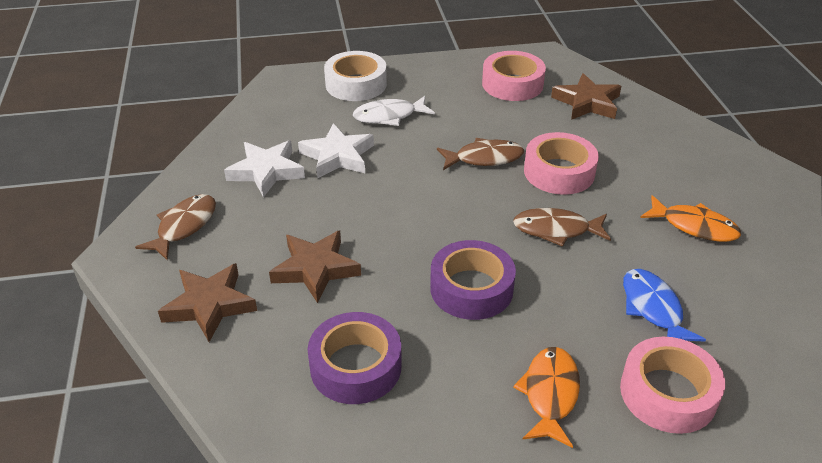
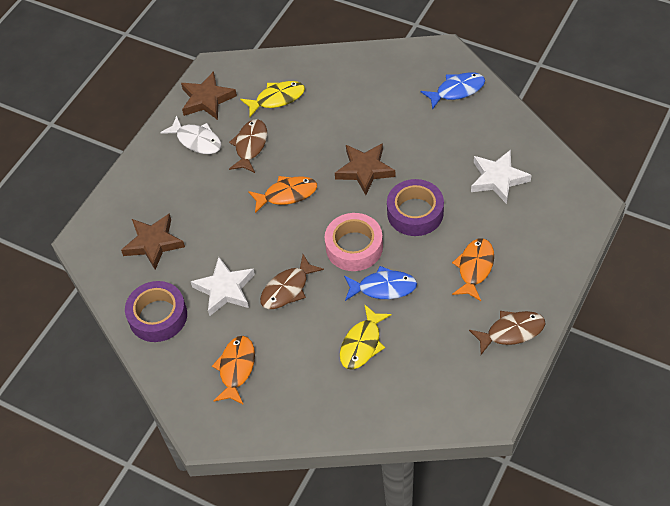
blue fish: 1 -> 2
orange fish: 2 -> 3
pink tape: 3 -> 1
white tape: 1 -> 0
yellow fish: 0 -> 2

